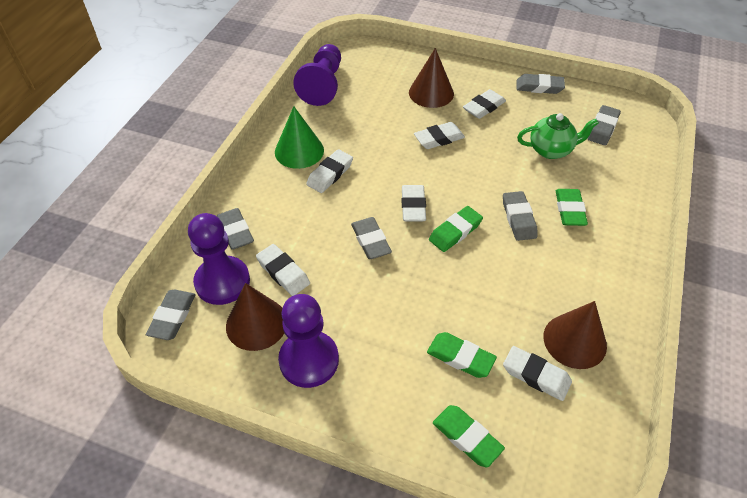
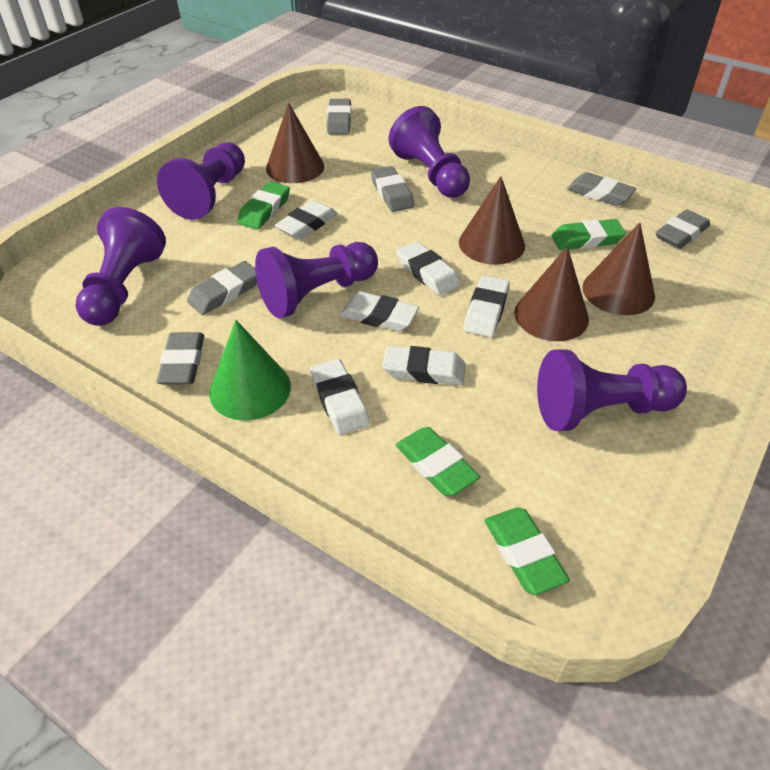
brown cone: 3 -> 4
green teapot: 1 -> 0
purple pawn: 3 -> 5

